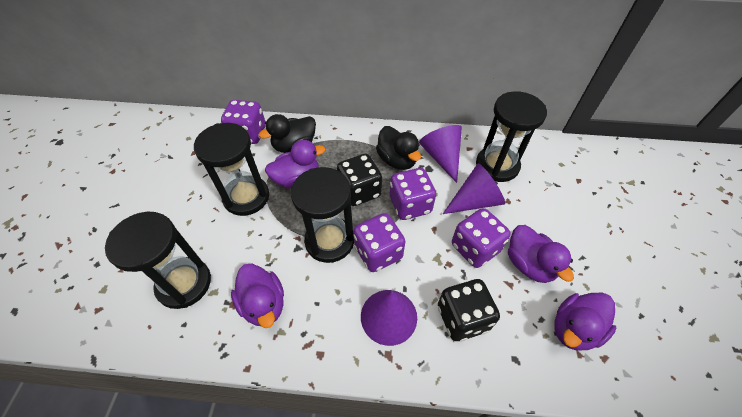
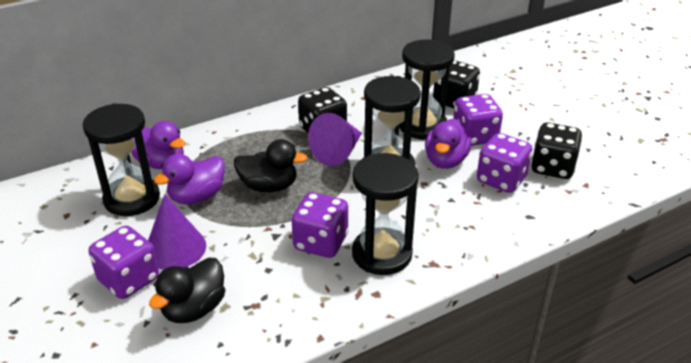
black dice: 2 -> 3
purple cone: 3 -> 2
purple duck: 4 -> 3

